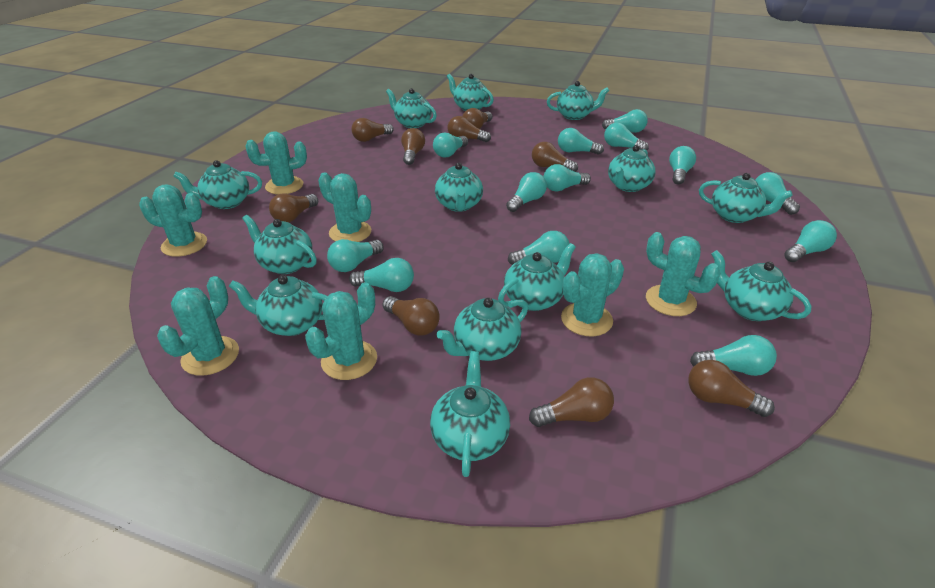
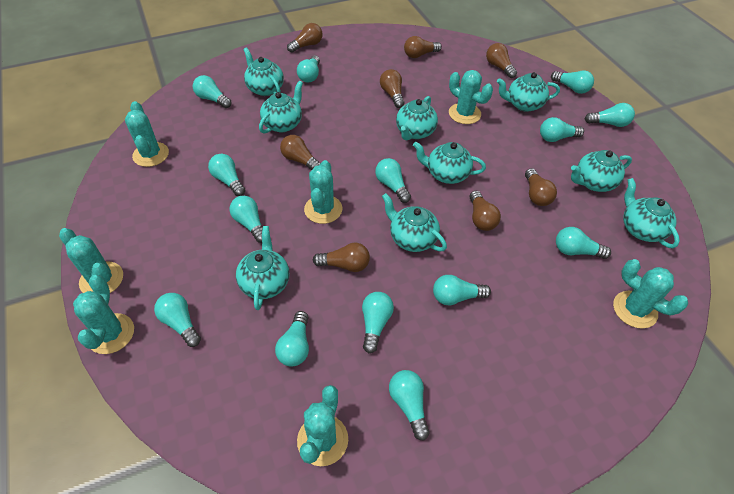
brown light bulb: 9 -> 8
turquoise light bulb: 13 -> 14
turquoise teapot: 13 -> 9

